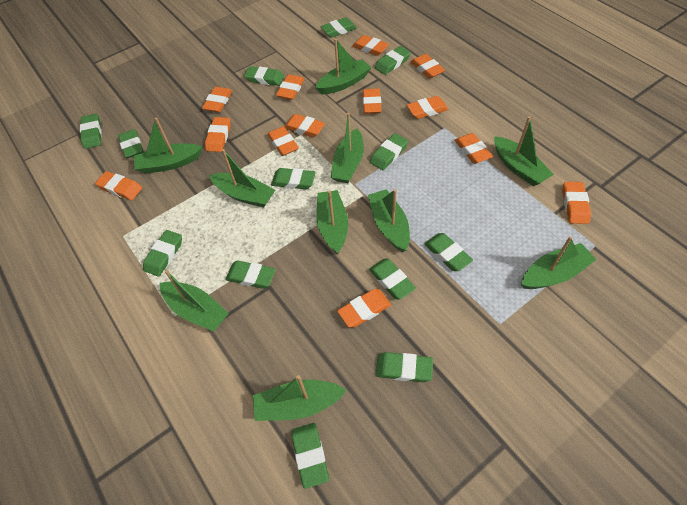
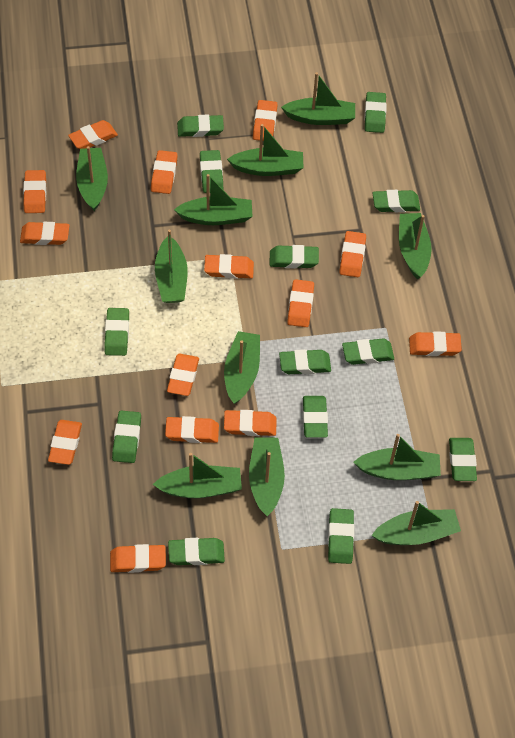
green boat: 10 -> 11
orange eraser: 13 -> 14

